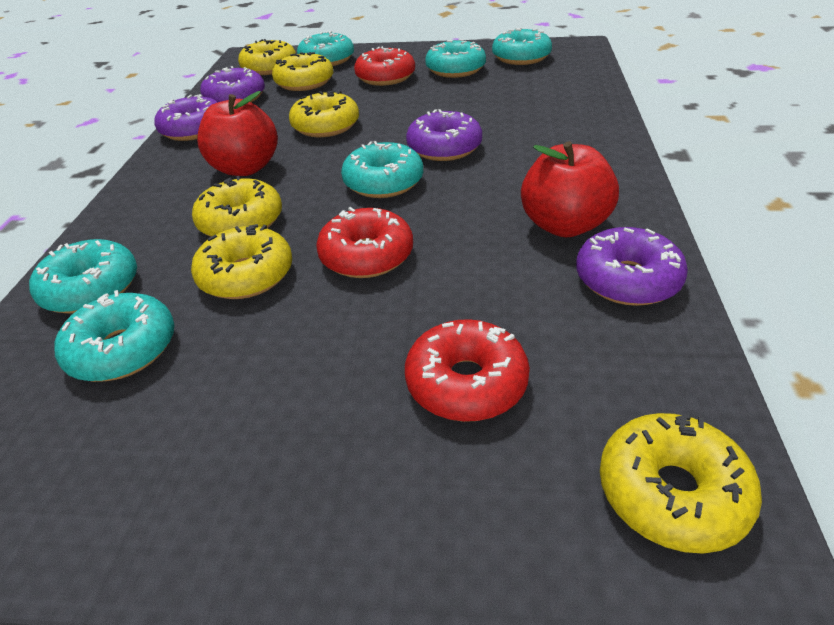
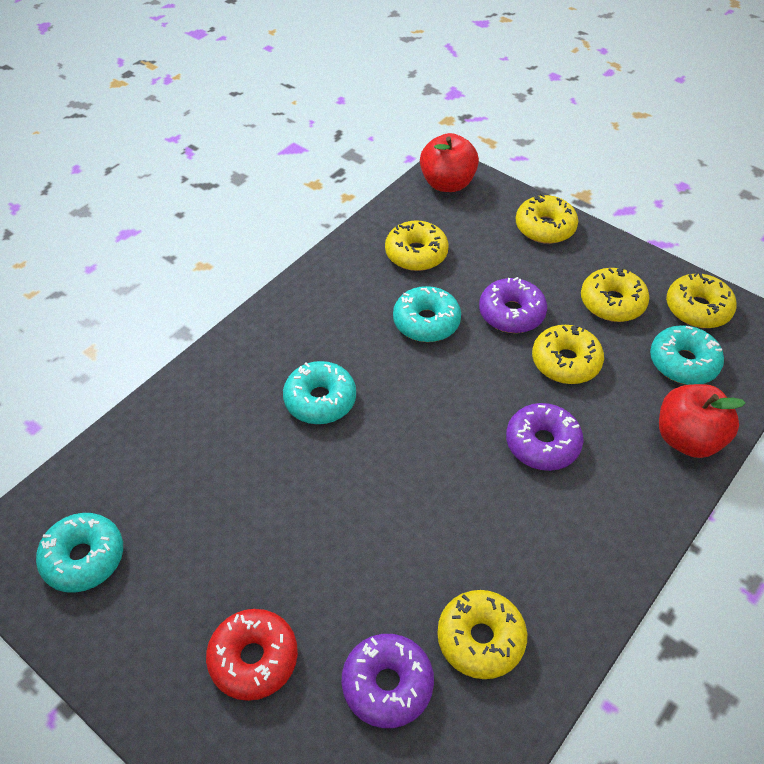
purple donut: 4 -> 3
red donut: 3 -> 1
turquoise donut: 6 -> 4

